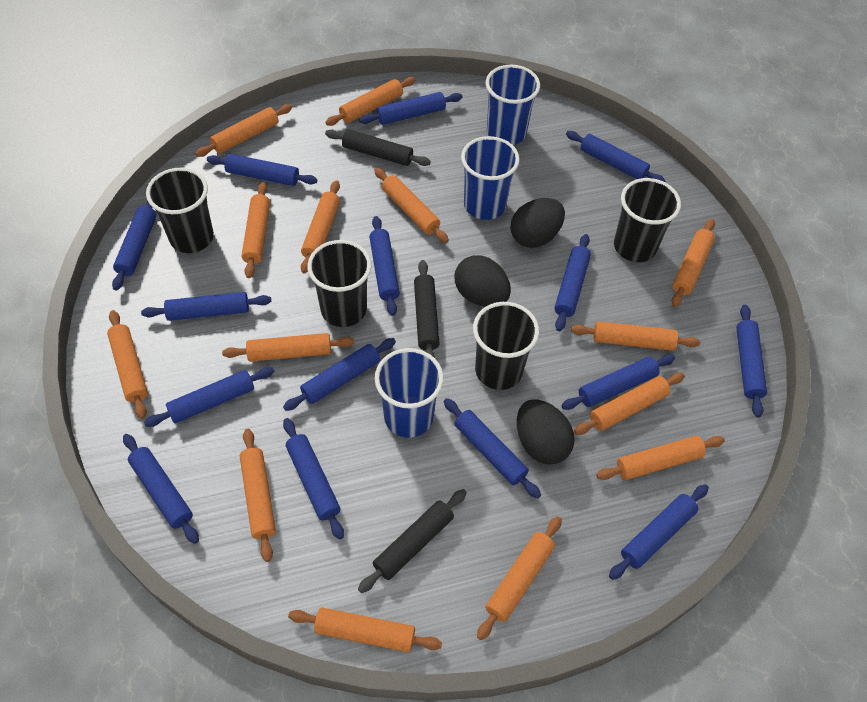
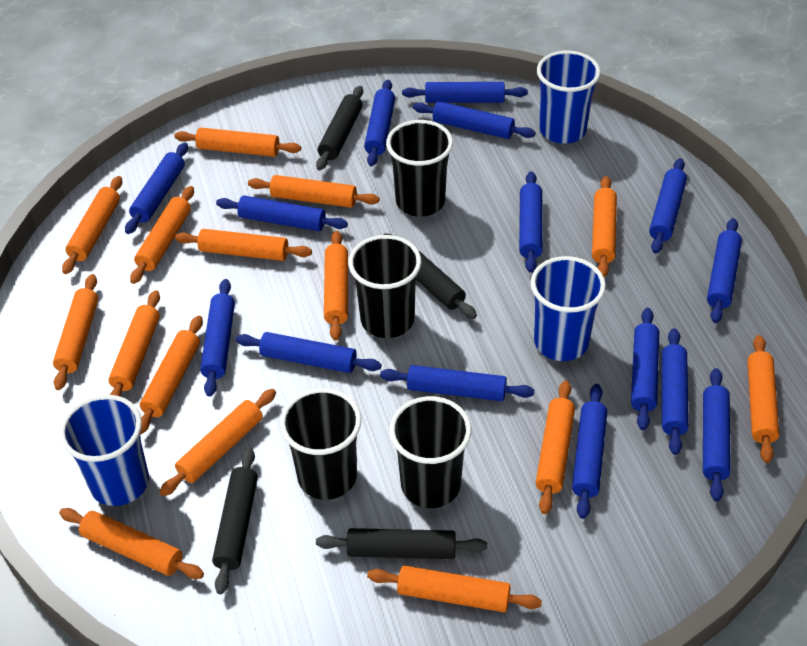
black egg: 3 -> 0
black rolling pin: 3 -> 4
orange rolling pin: 14 -> 15

